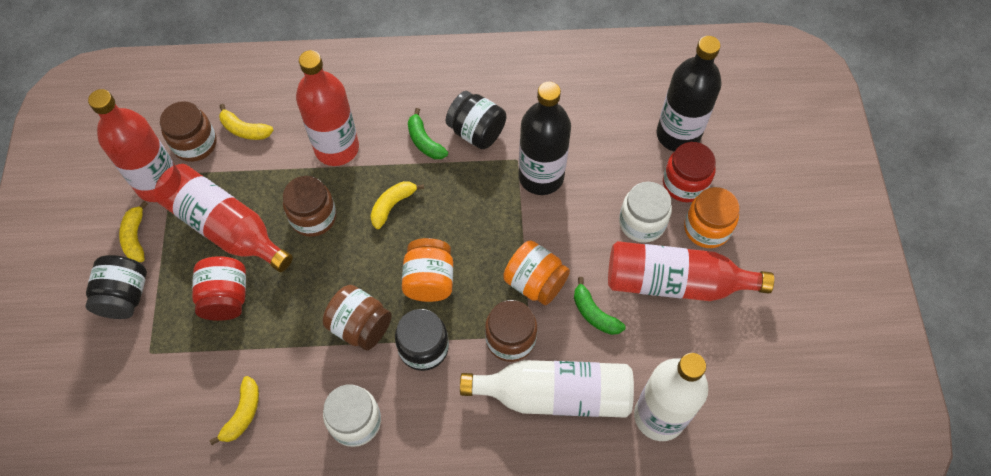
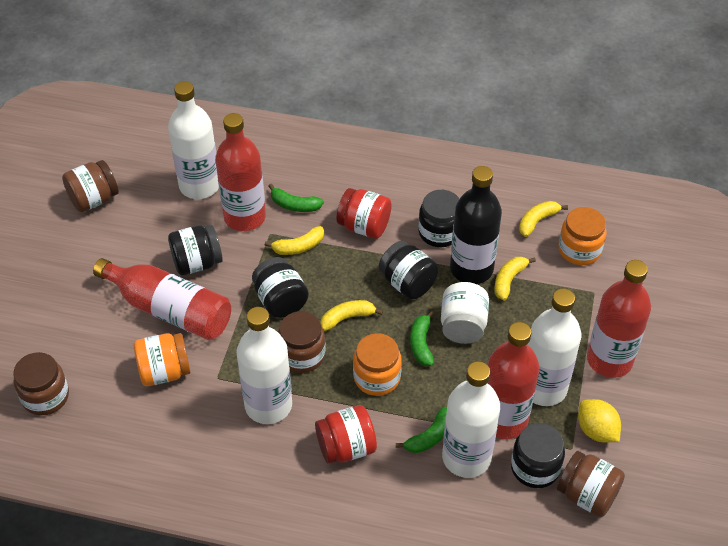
black bottle: 2 -> 1
black jar: 3 -> 5
green banana: 2 -> 3
white bottle: 2 -> 4
white jar: 2 -> 1
yellow lemon: 0 -> 1

